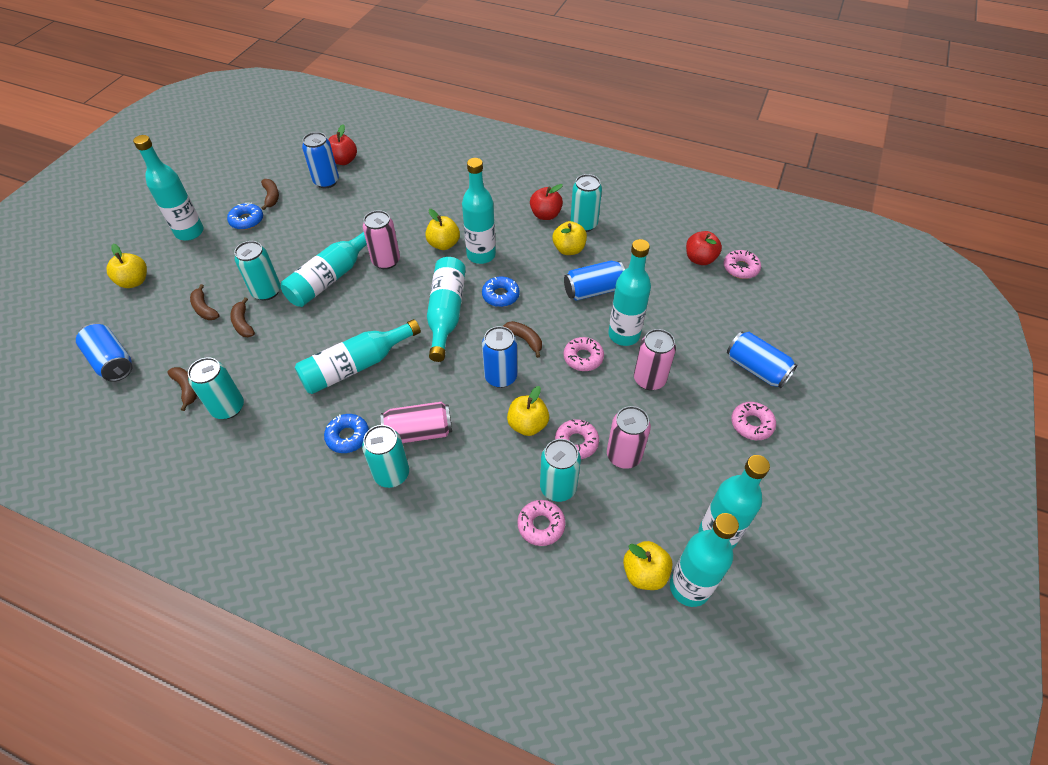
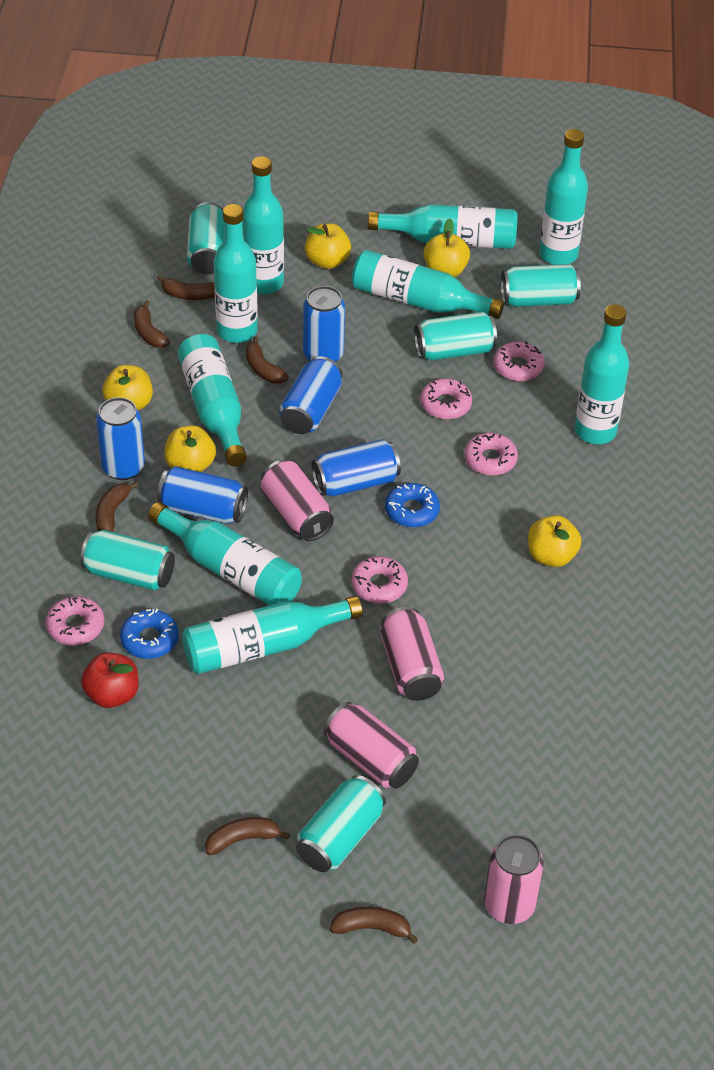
blue donut: 3 -> 2
brown banana: 5 -> 6
red apple: 3 -> 1
turquoise bottle: 8 -> 9

